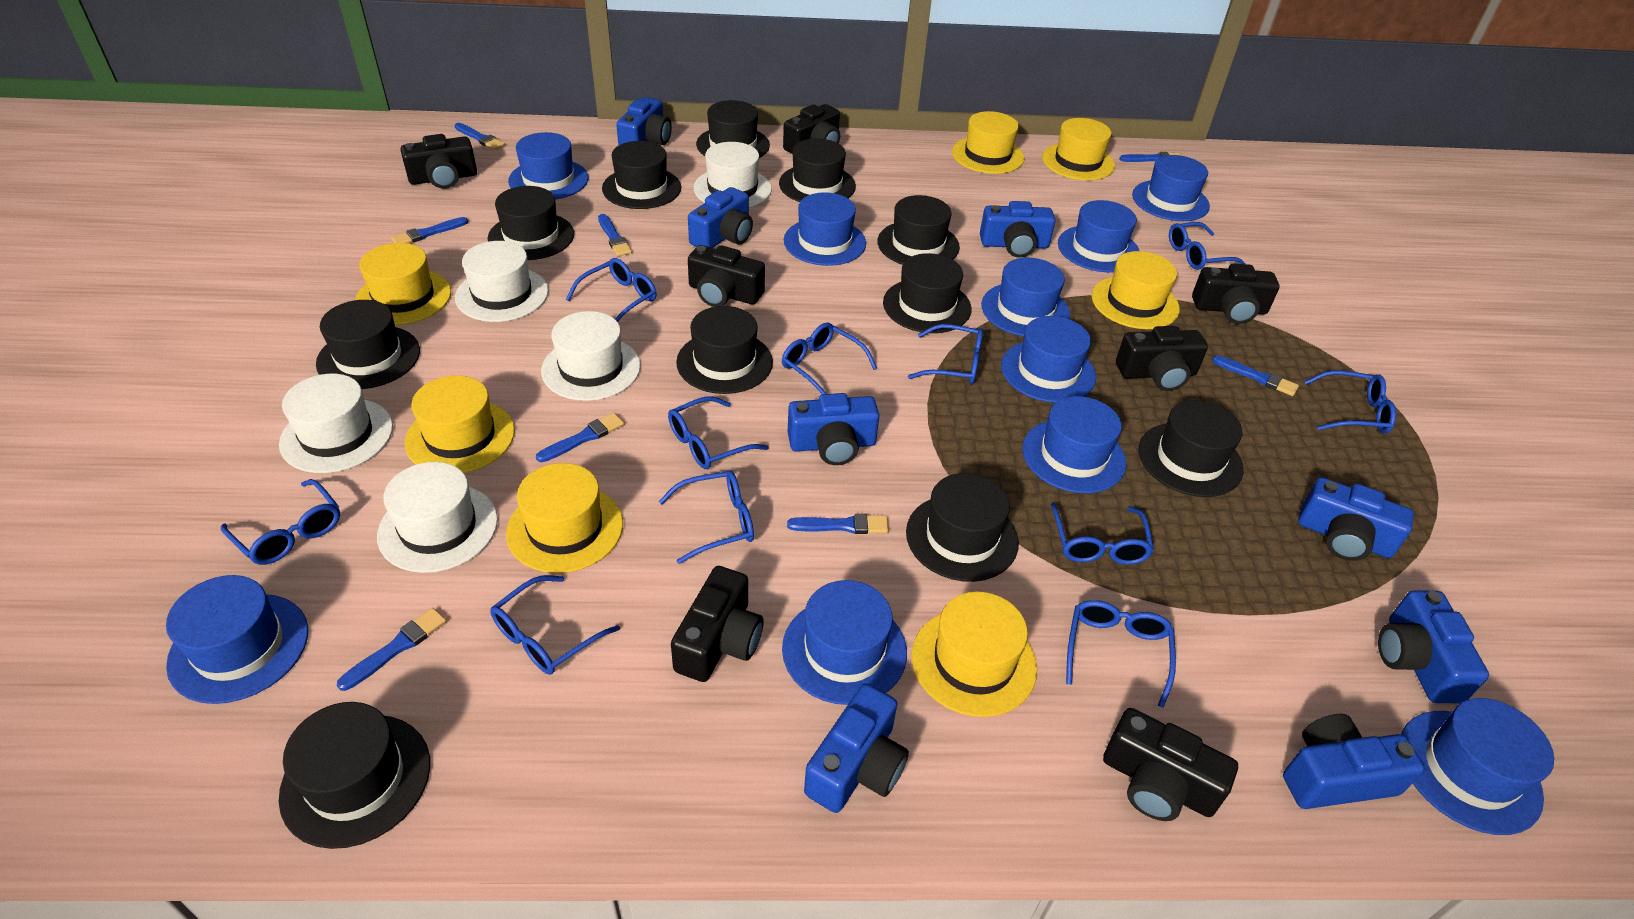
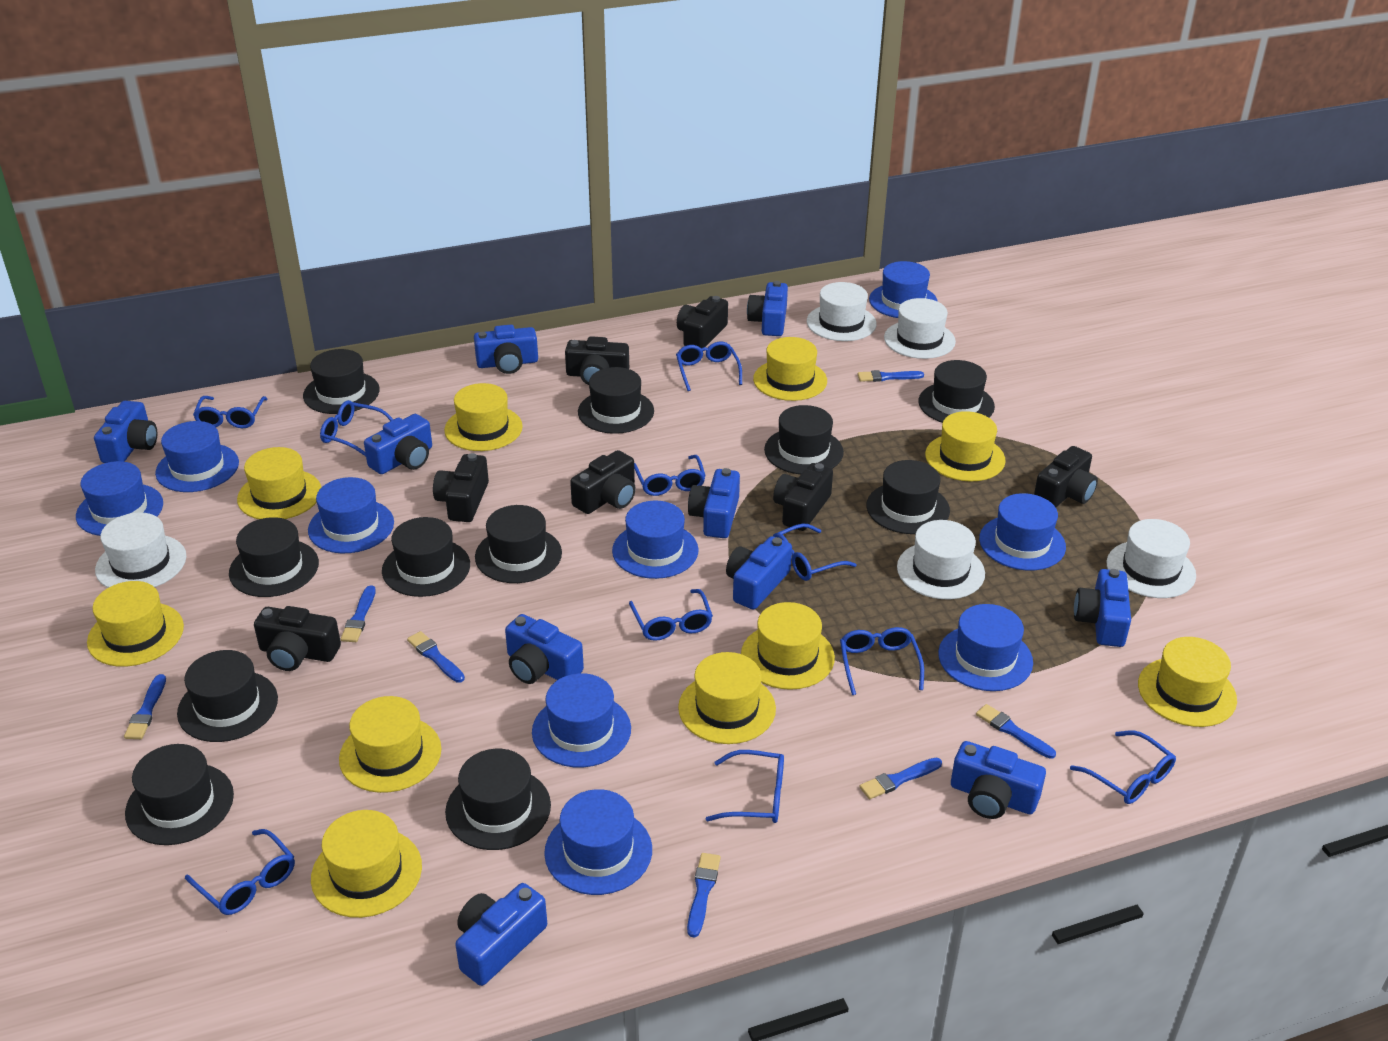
blue brush: 8 -> 7
blue camera: 8 -> 10
blue glasses: 11 -> 10
blue hat: 10 -> 9
yellow hat: 7 -> 10

